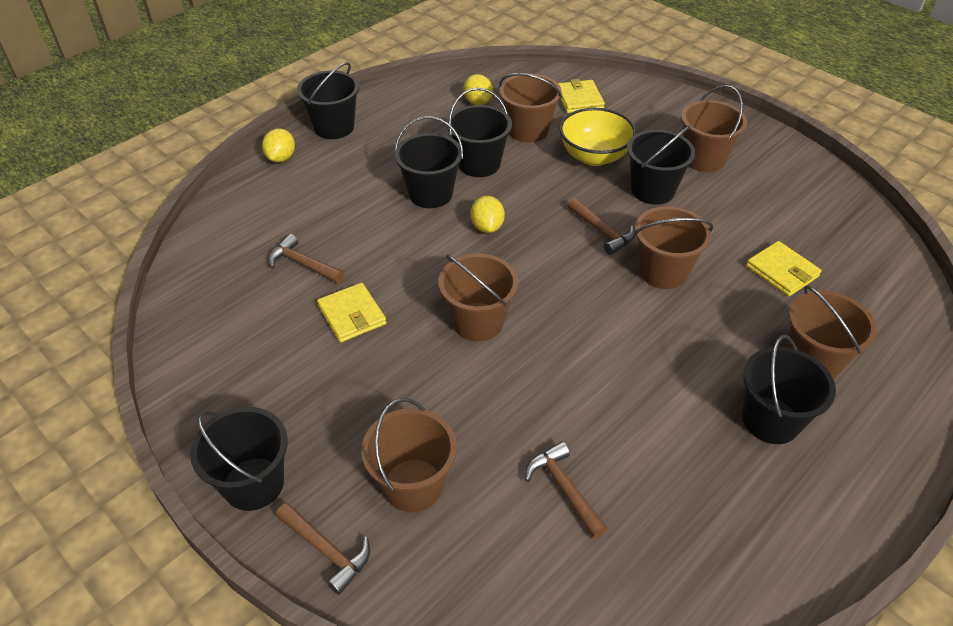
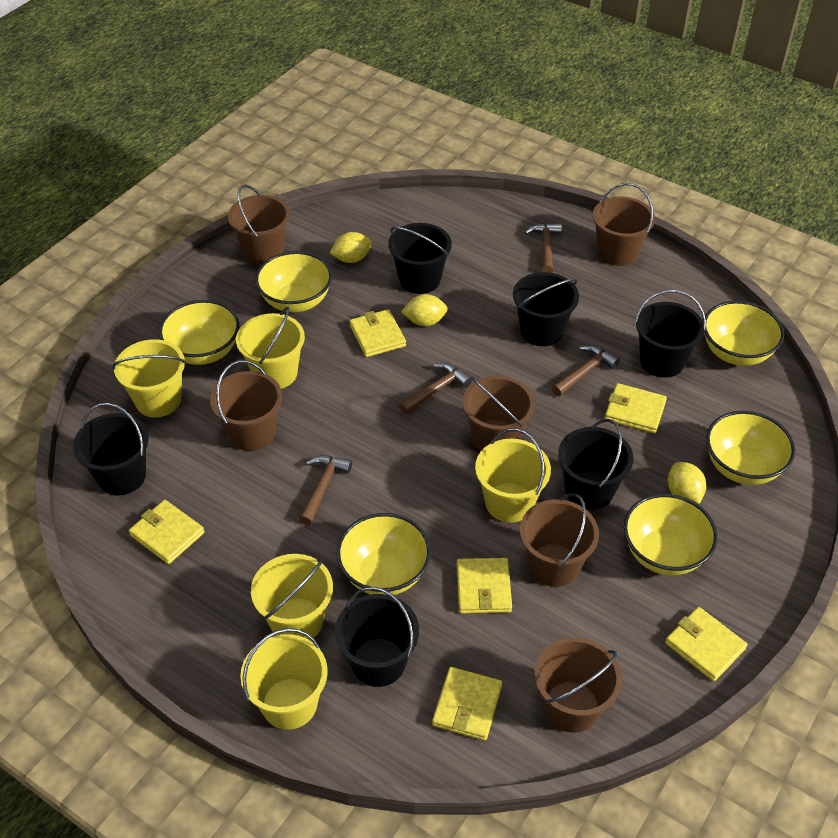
yellow bowl: 1 -> 6
yellow bucket: 0 -> 5
yellow wallet: 3 -> 6

